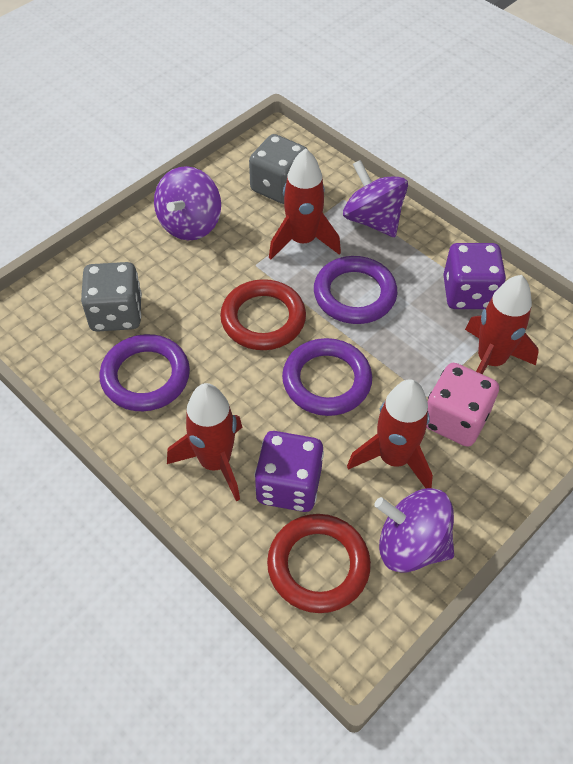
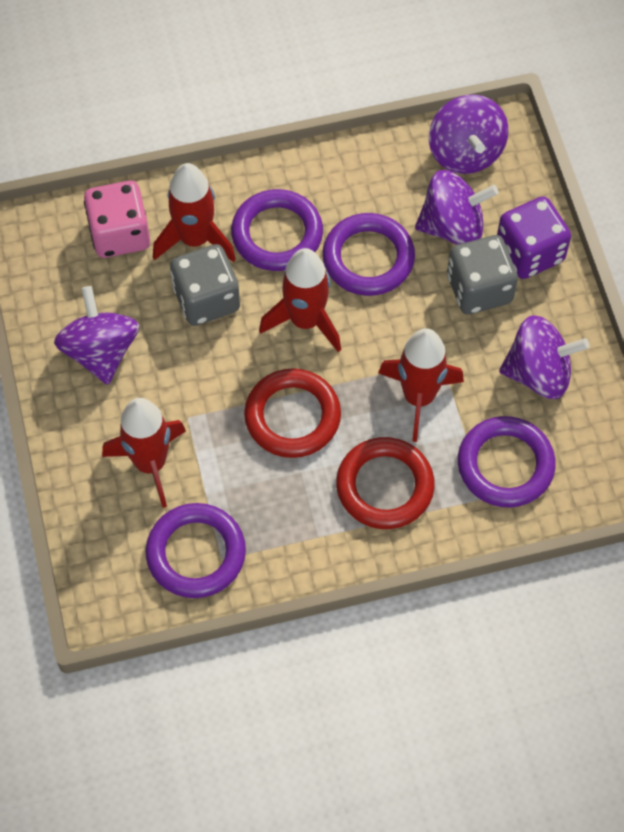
purple dice: 2 -> 1
purple ring: 3 -> 4
purple spinning top: 3 -> 4

